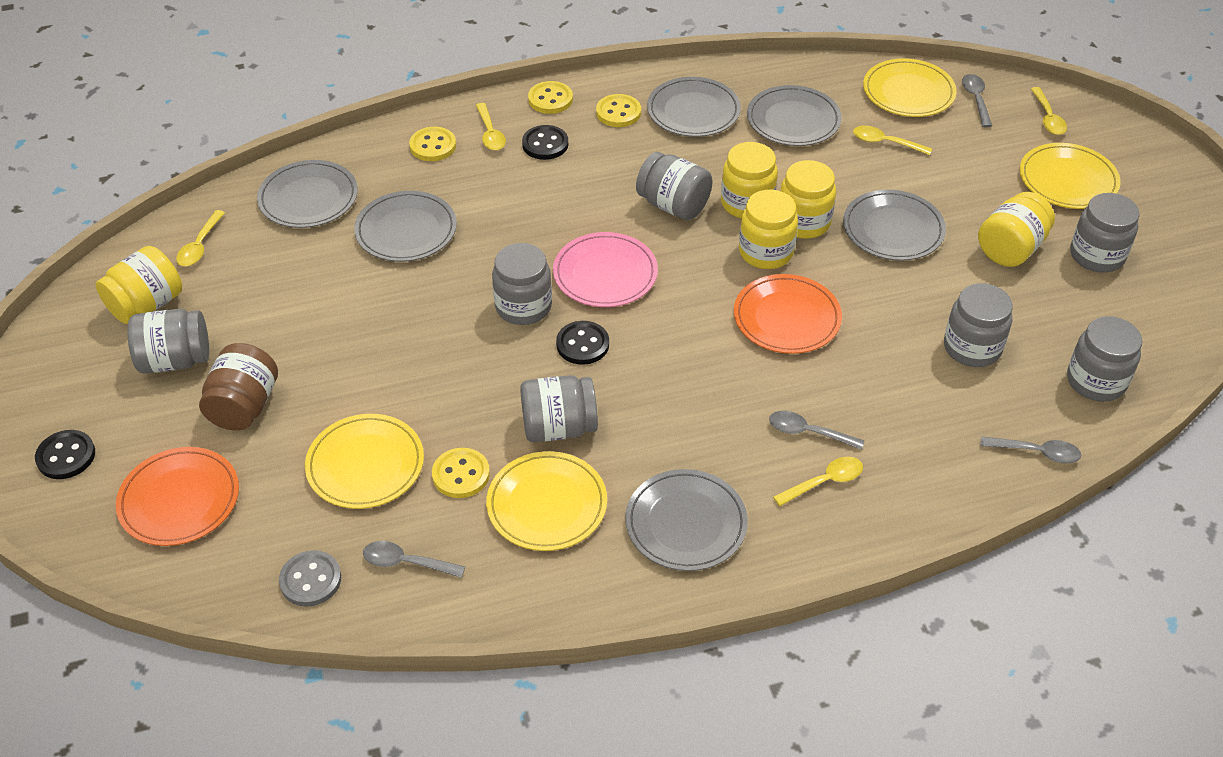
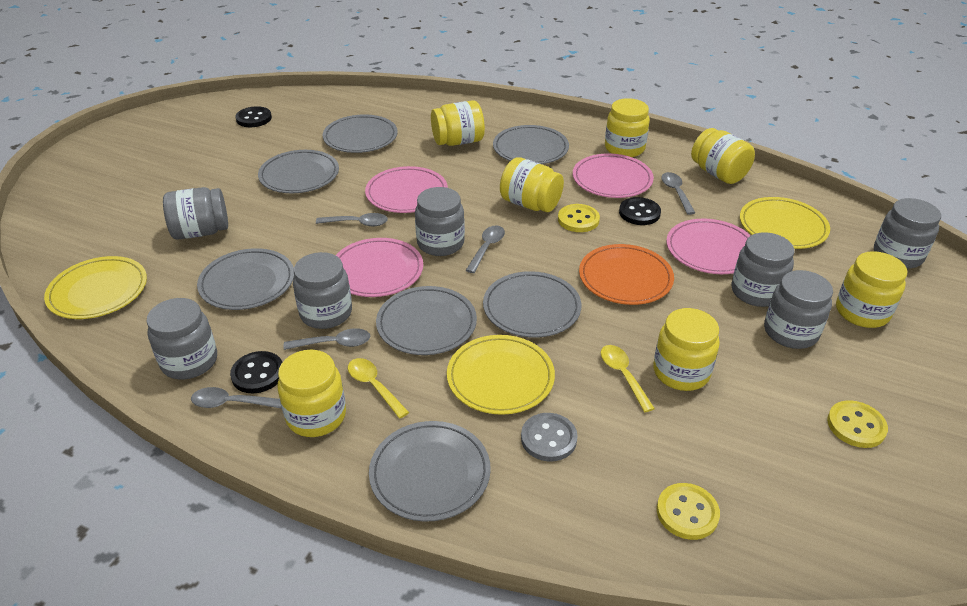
brown jar: 1 -> 0
grey plate: 6 -> 7
grey spoon: 4 -> 5
orange plate: 2 -> 1
pink plate: 1 -> 4
yellow button: 4 -> 3
yellow jar: 5 -> 7
yellow plate: 4 -> 3
yellow spoon: 5 -> 2

